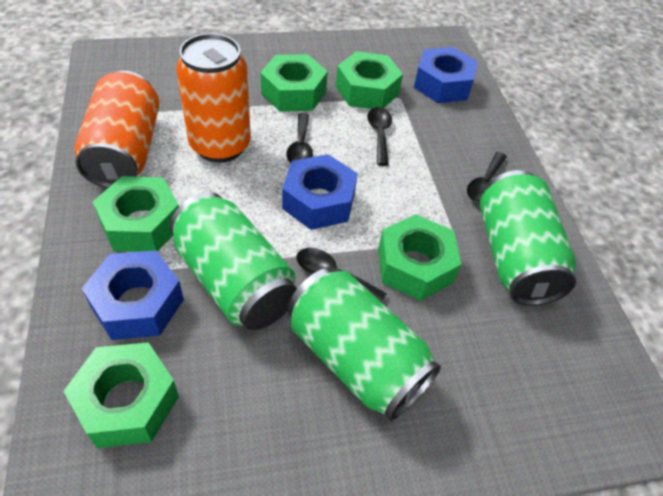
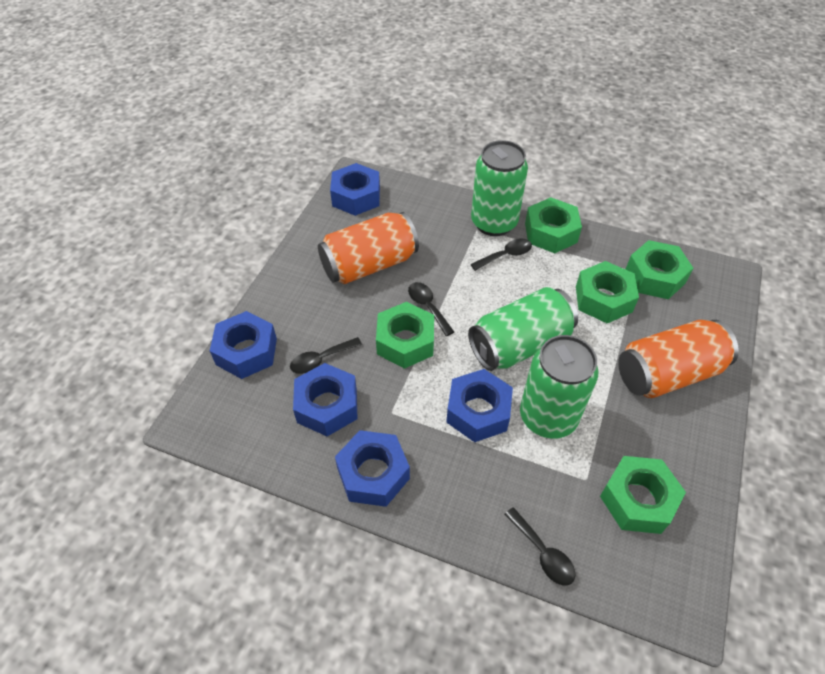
blue nut: 3 -> 5

